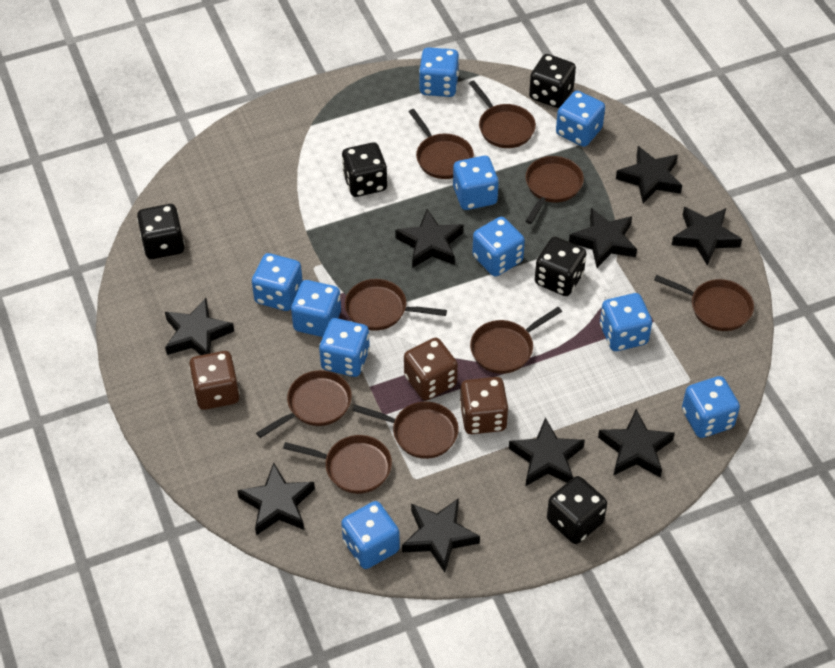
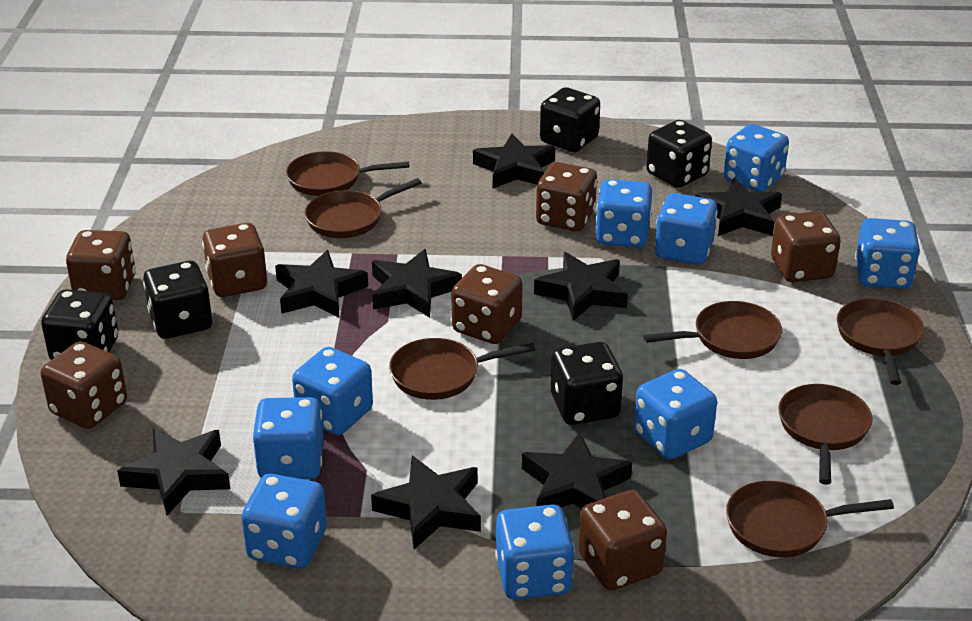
black star: 9 -> 8
blue dice: 10 -> 9
brown dice: 3 -> 7
brown pan: 9 -> 7

